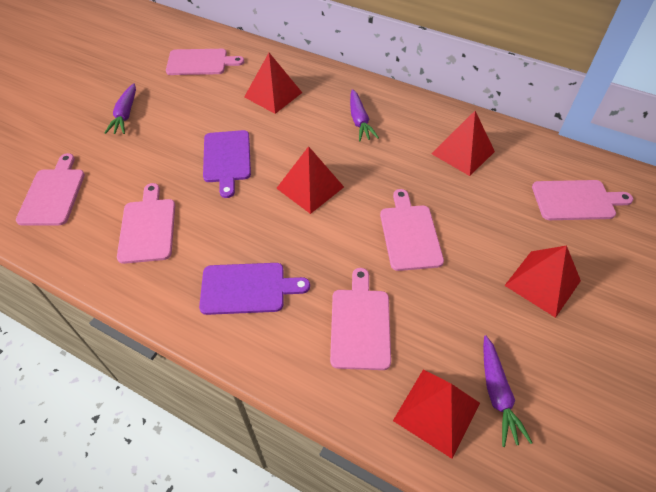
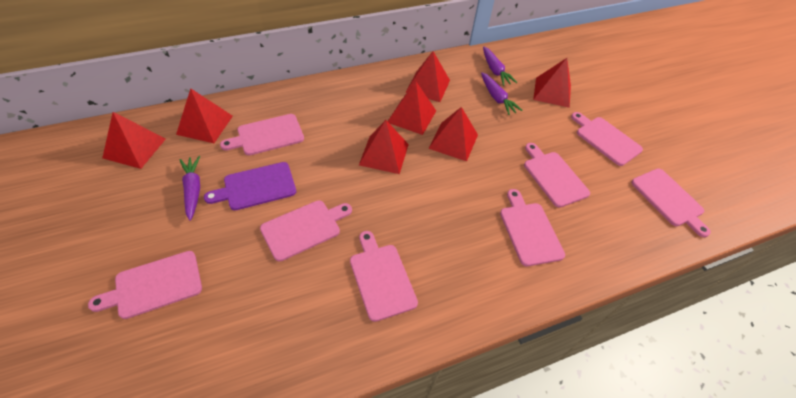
pink cutting board: 6 -> 8
purple cutting board: 2 -> 1
red pyramid: 5 -> 7

